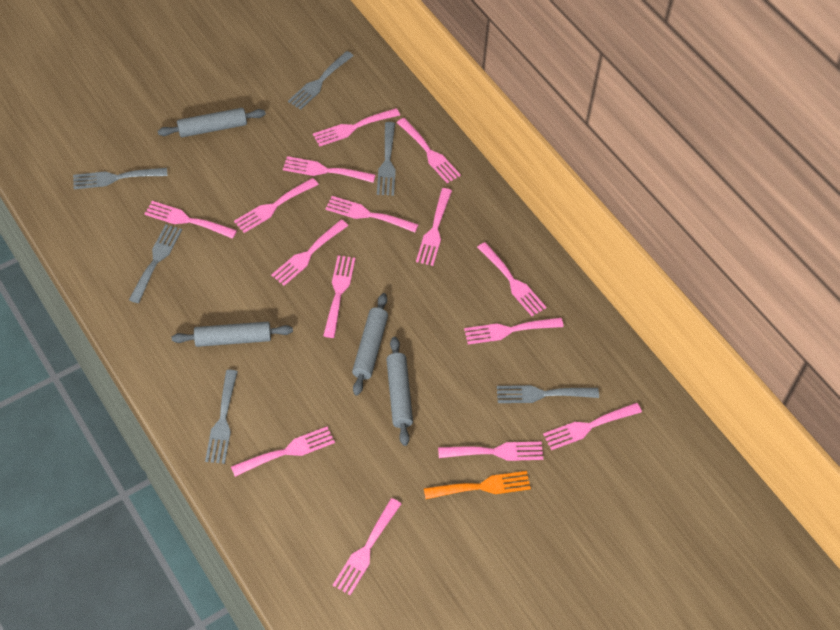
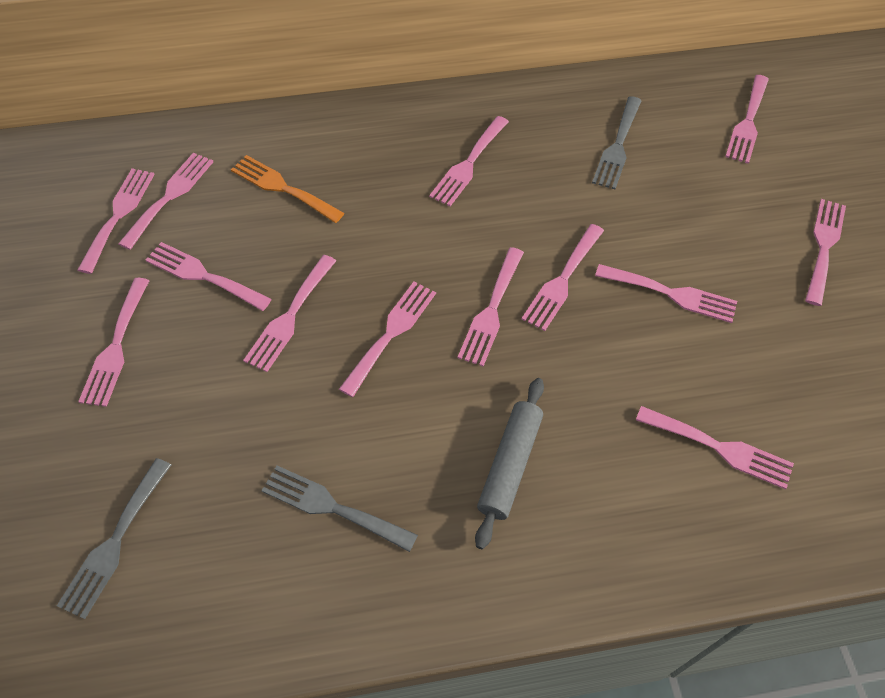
grey fork: 6 -> 3
grey rolling pin: 4 -> 1
pink fork: 15 -> 13

